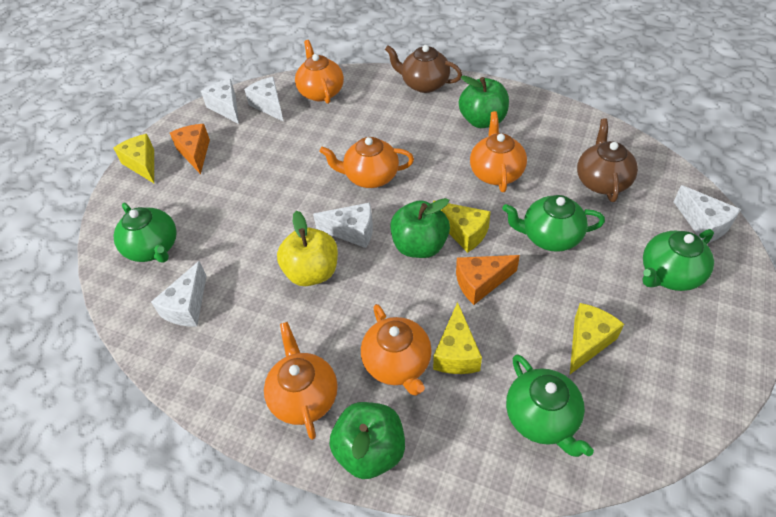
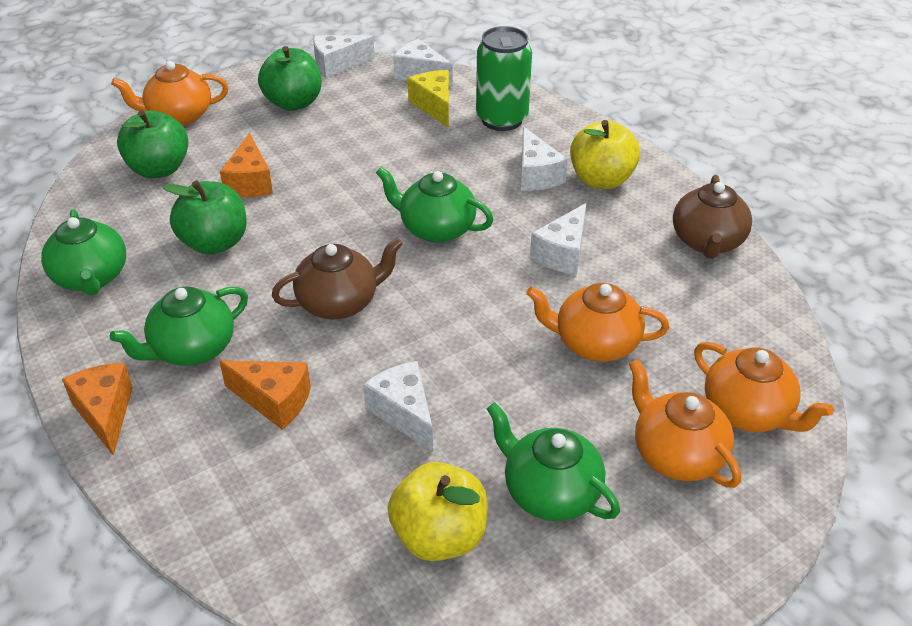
green can: 0 -> 1
orange cheese: 2 -> 3
orange teapot: 5 -> 4
yellow apple: 1 -> 2
yellow cheese: 4 -> 1

